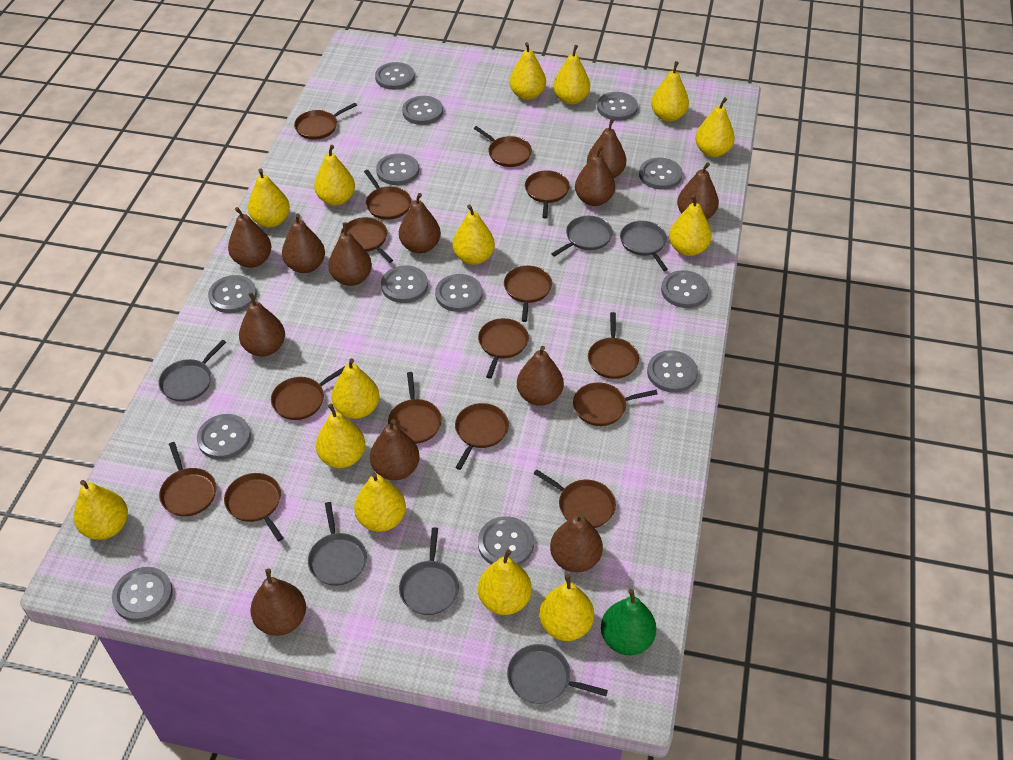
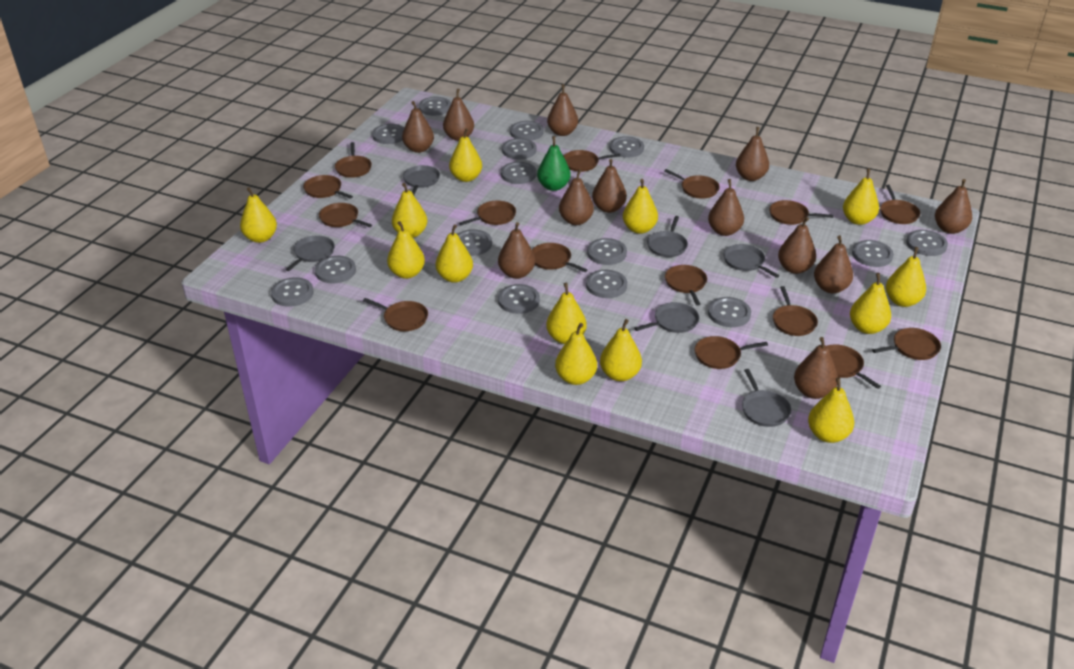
grey button: 13 -> 15
yellow pear: 14 -> 13

